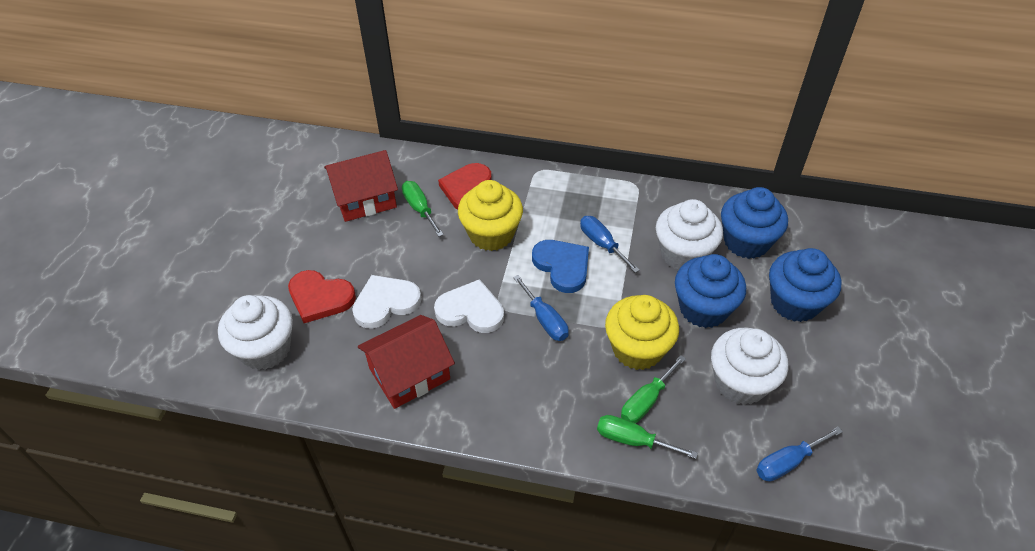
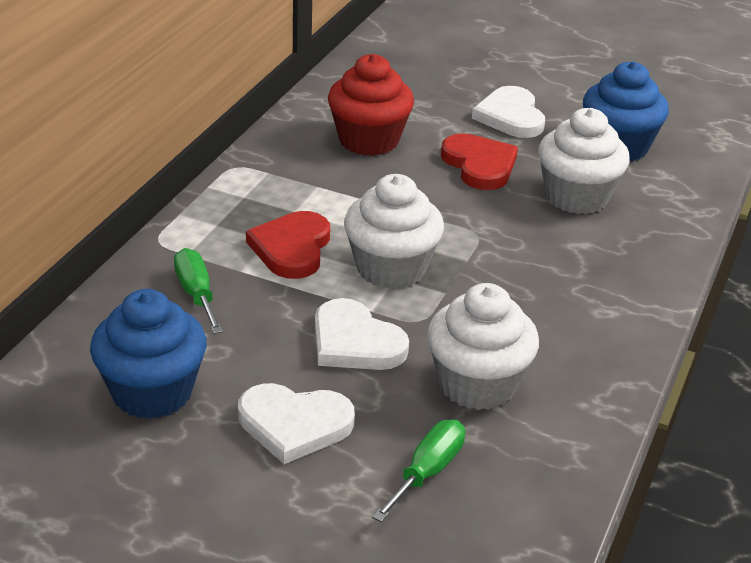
blue cupcake: 3 -> 2
blue heart: 1 -> 0
blue screwdriver: 3 -> 0
green screwdriver: 3 -> 2
red cupcake: 0 -> 1
red house: 2 -> 0
white heart: 2 -> 3
yellow cupcake: 2 -> 0

